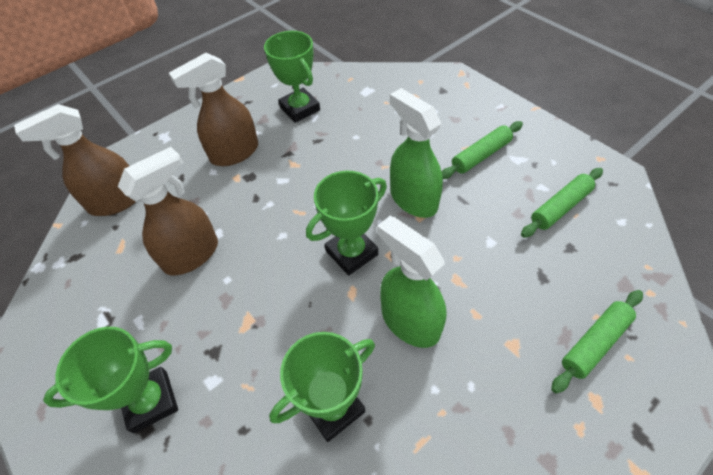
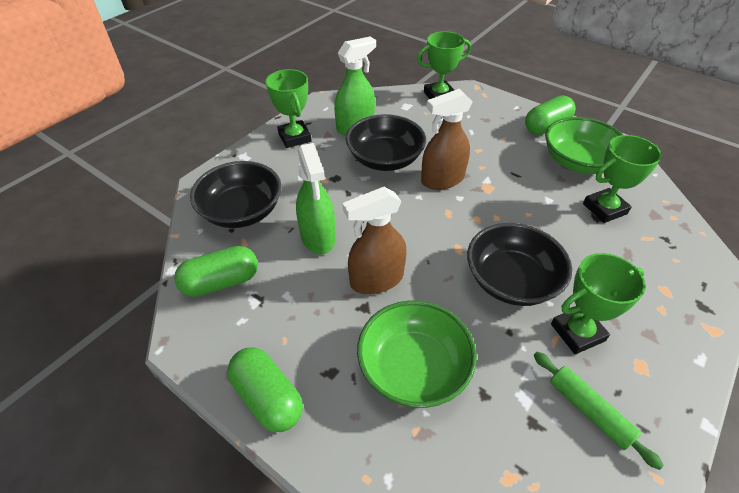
black bowl: 0 -> 3
brown spray bottle: 3 -> 2
green bowl: 0 -> 2
green capsule: 0 -> 3
green rolling pin: 3 -> 1

